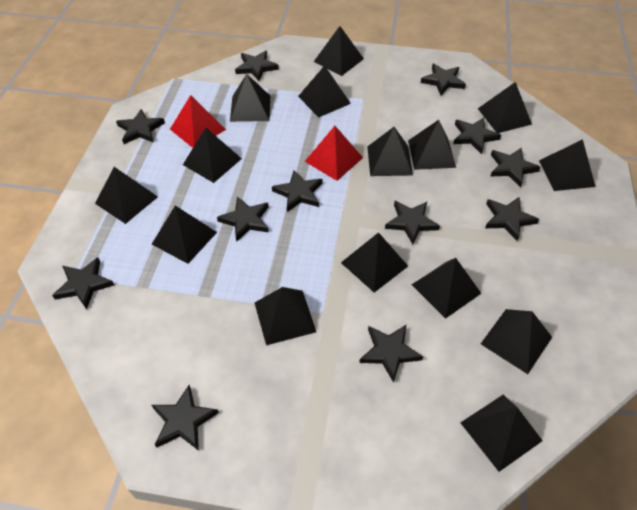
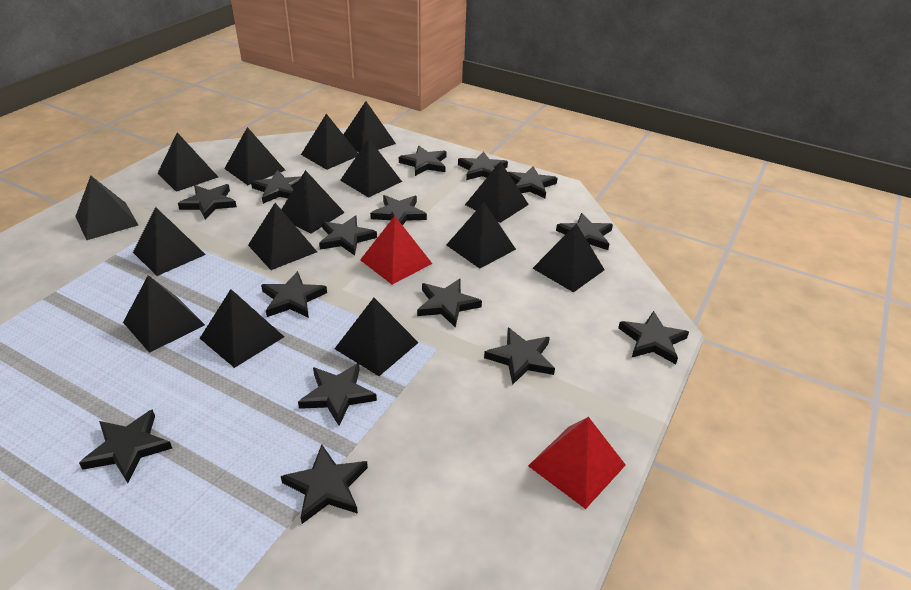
black star: 12 -> 15

